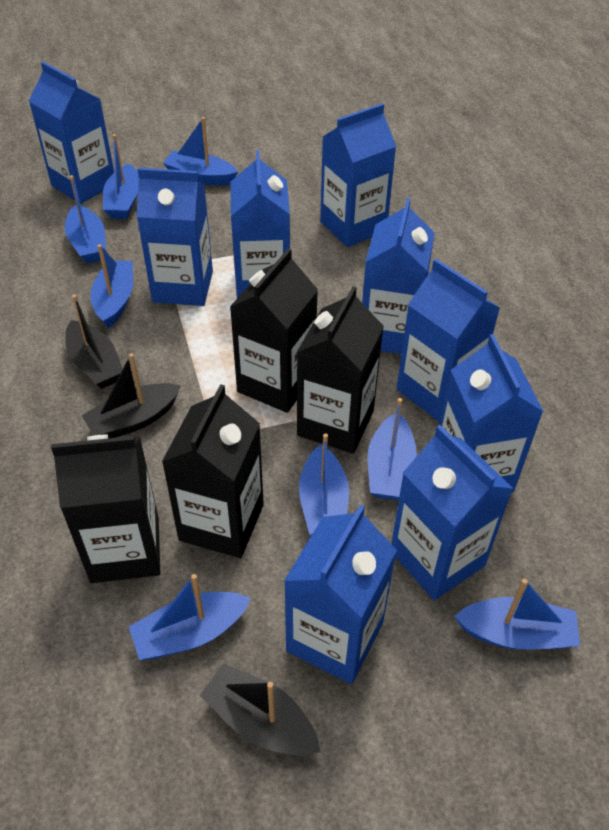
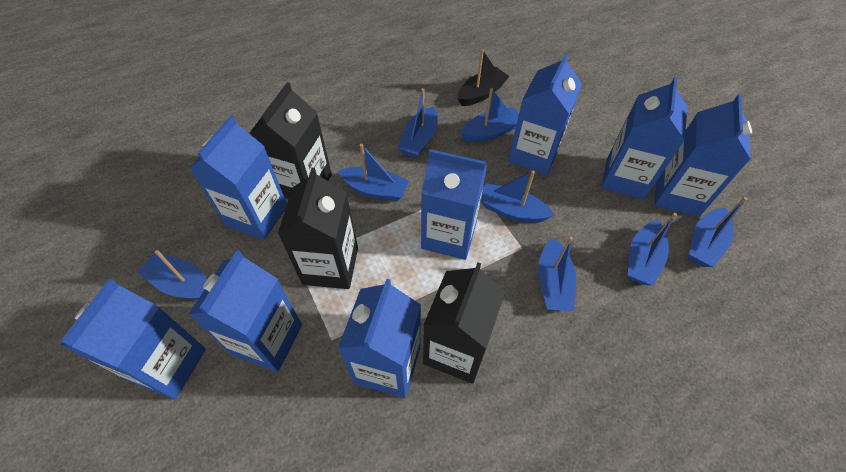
black boat: 3 -> 1
black carton: 4 -> 3
blue carton: 9 -> 8

